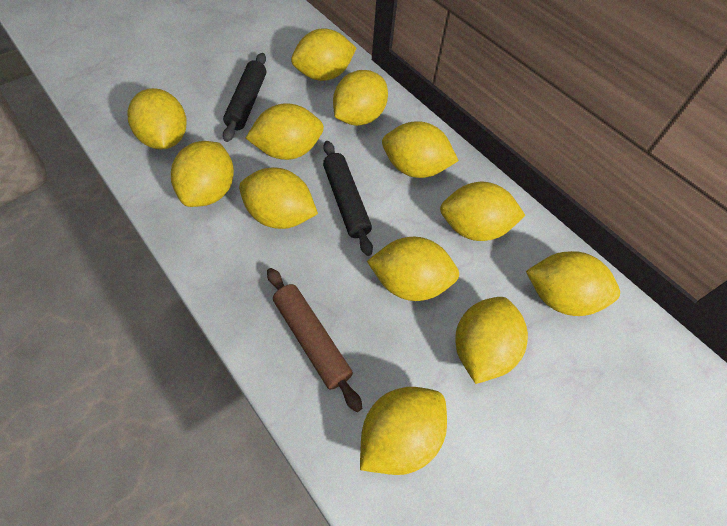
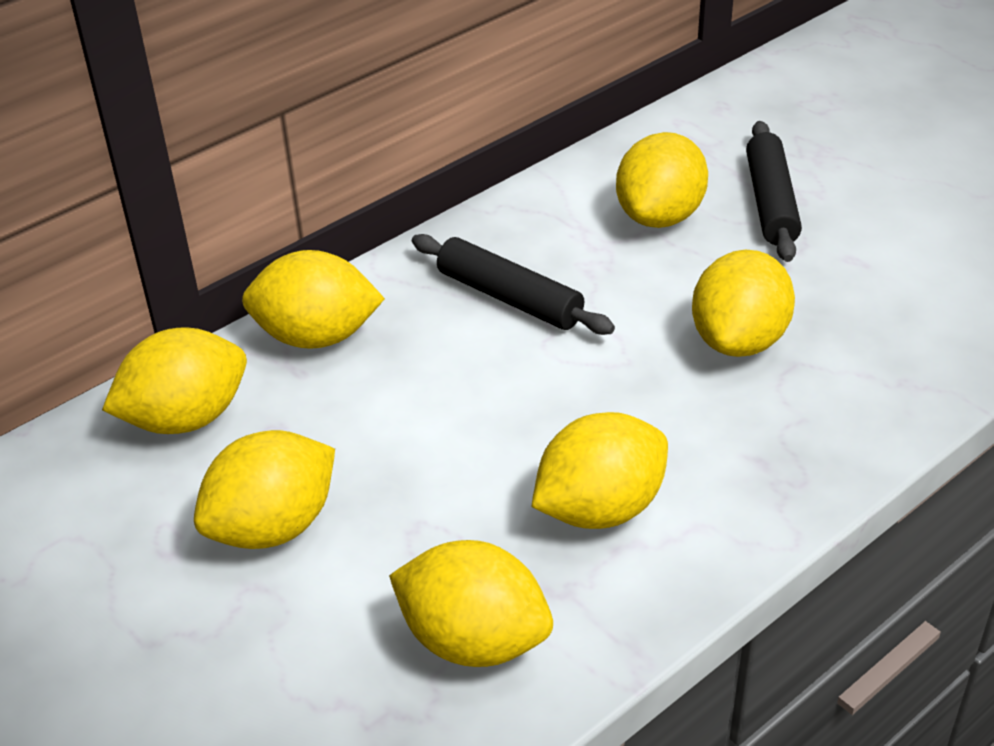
brown rolling pin: 1 -> 0
yellow lemon: 12 -> 7

